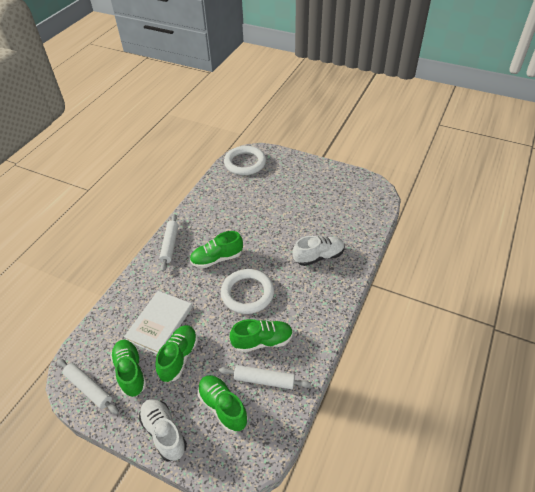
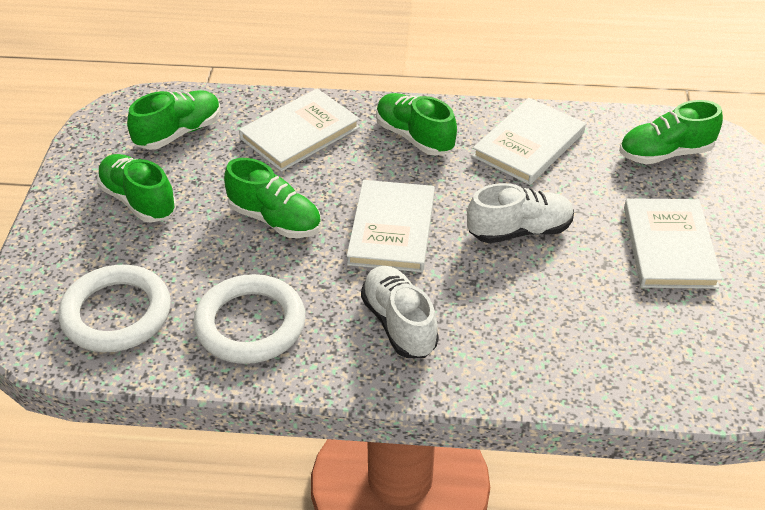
white book: 1 -> 4
white rolling pin: 3 -> 0

